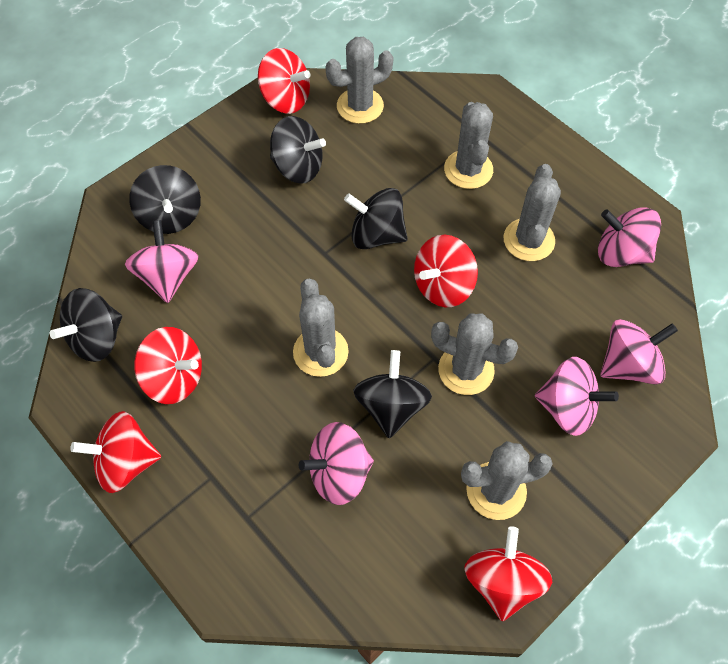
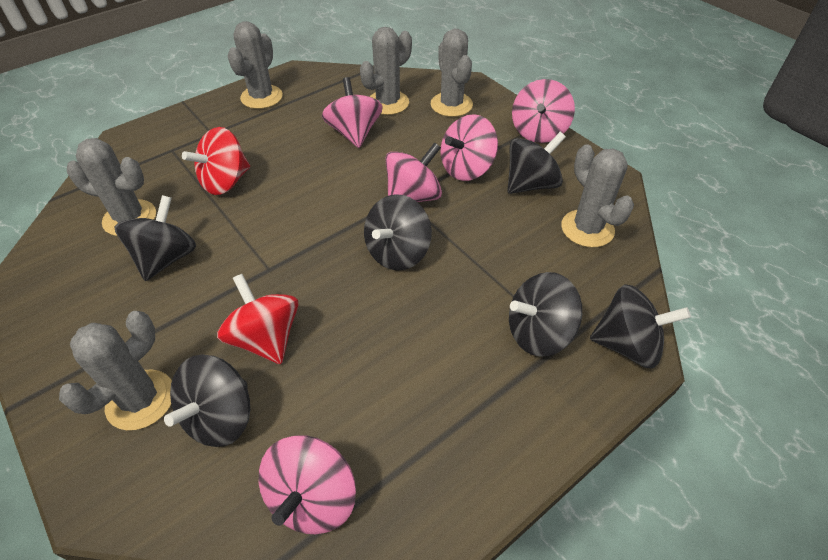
black spinning top: 5 -> 6
red spinning top: 5 -> 2

